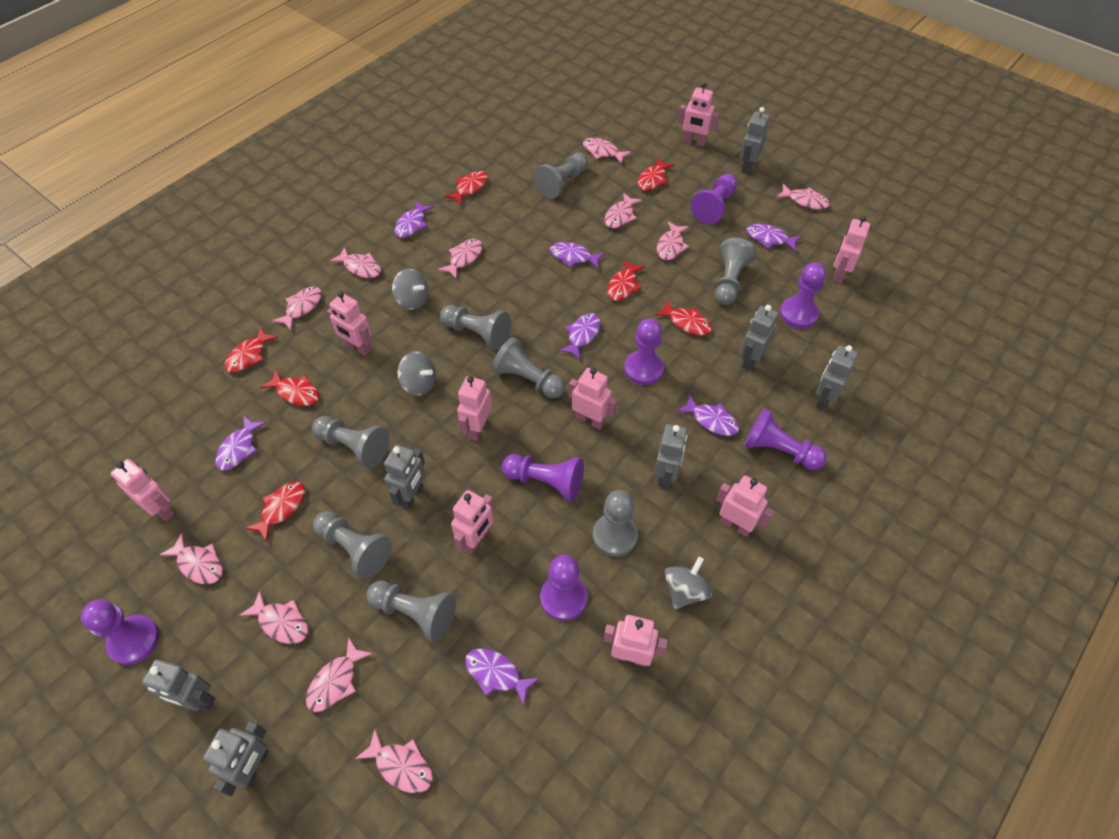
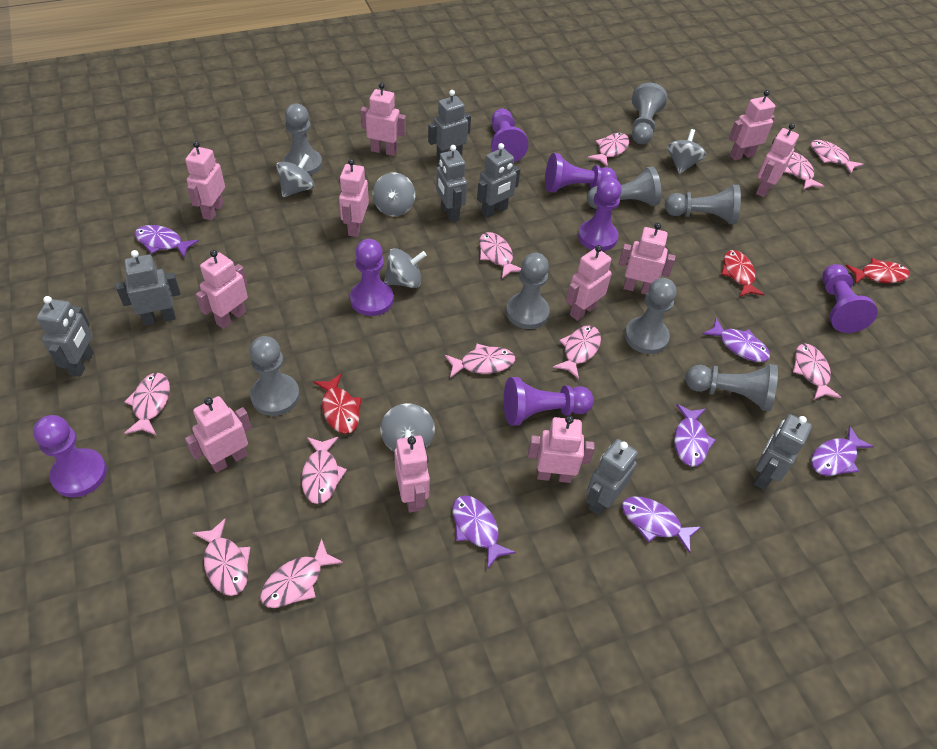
grey spinning top: 3 -> 5
pink robot: 9 -> 11
purple fish: 7 -> 6
red fish: 7 -> 3

